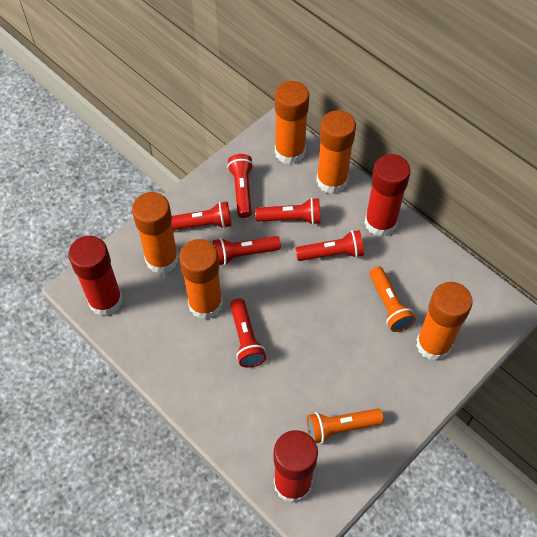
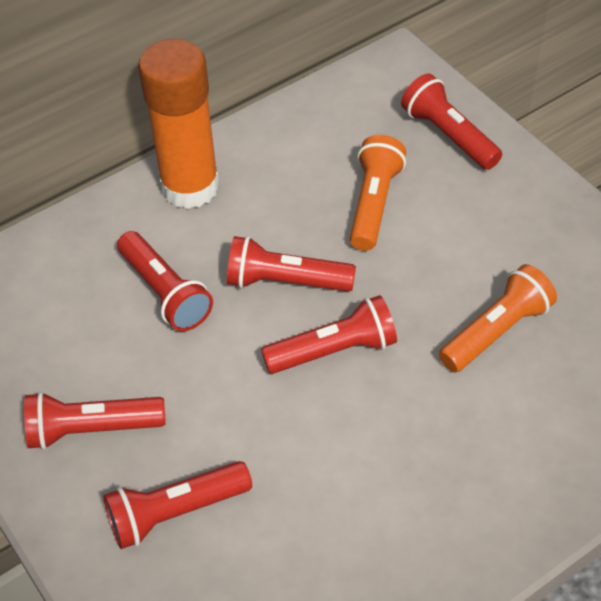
orange glue stick: 5 -> 1
red glue stick: 3 -> 0

